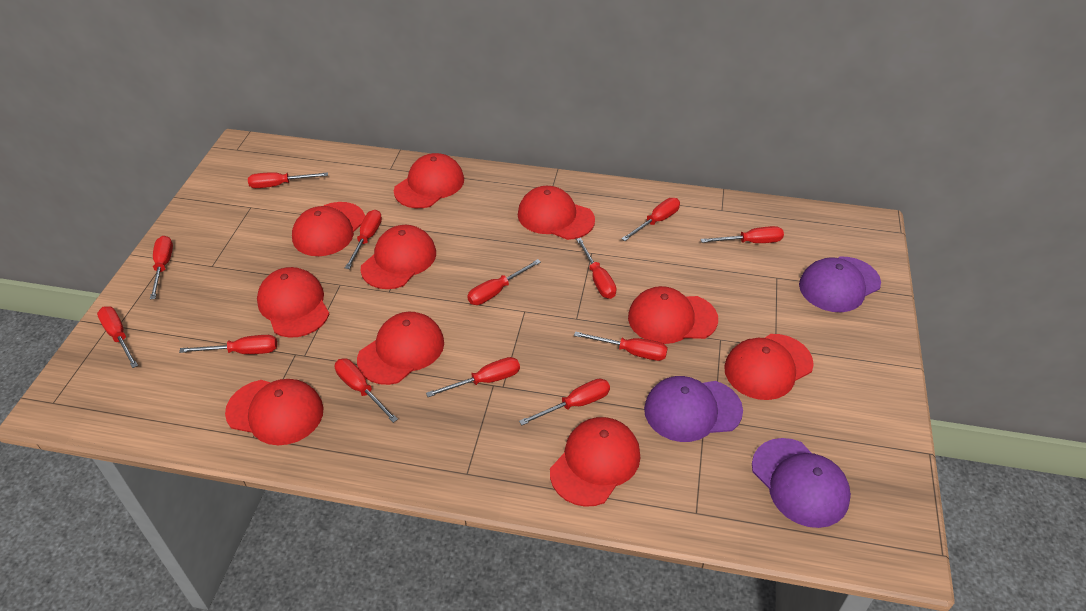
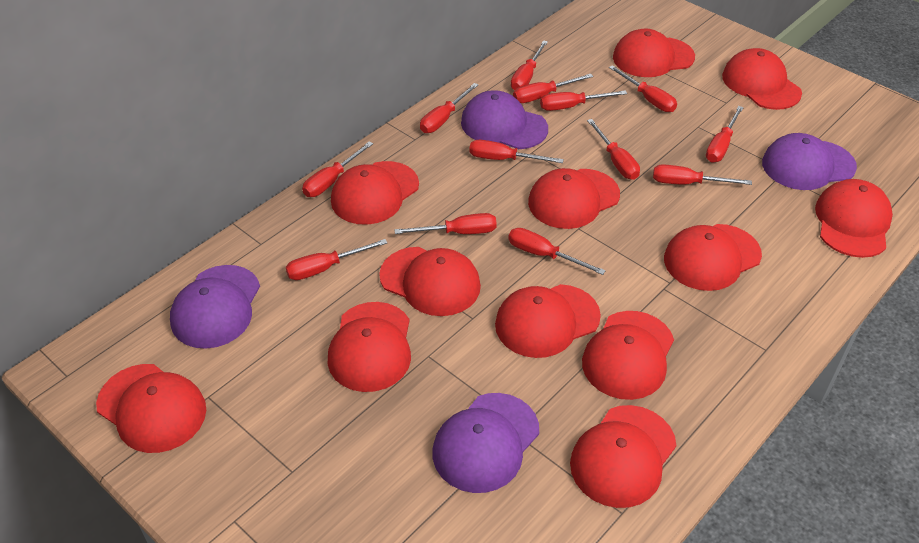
purple cap: 3 -> 4
red cap: 10 -> 12

